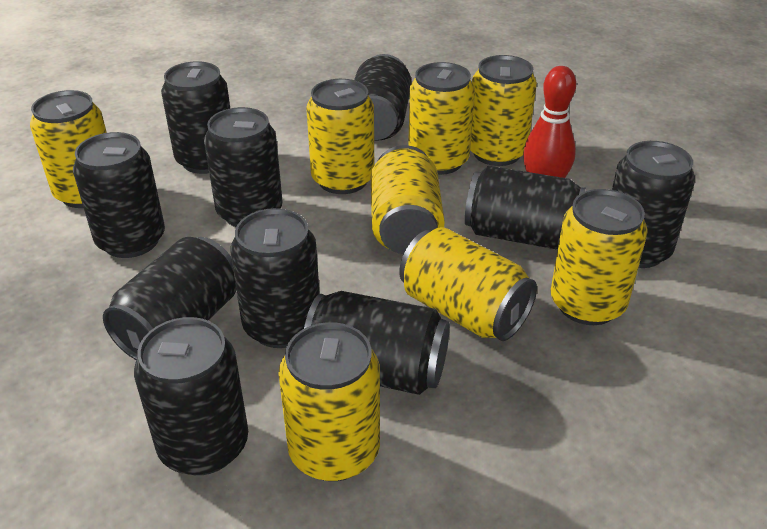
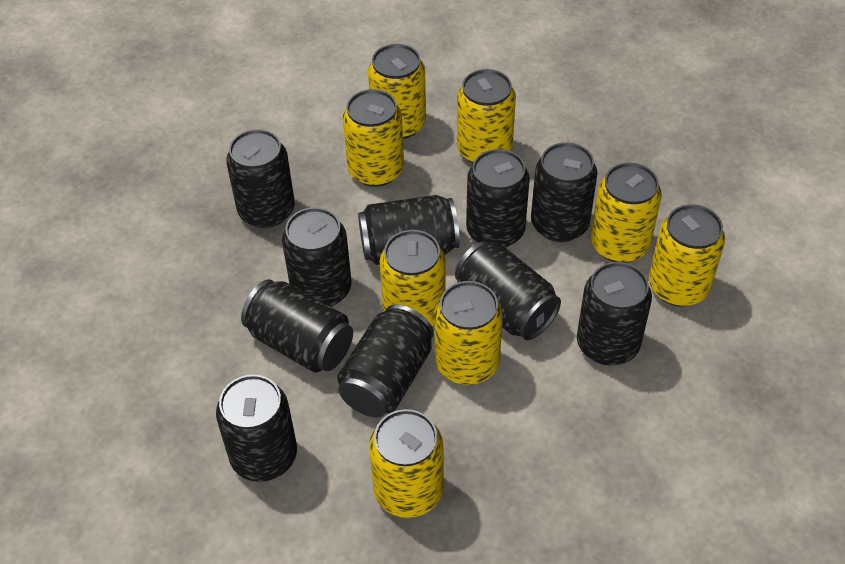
red bowling pin: 1 -> 0

